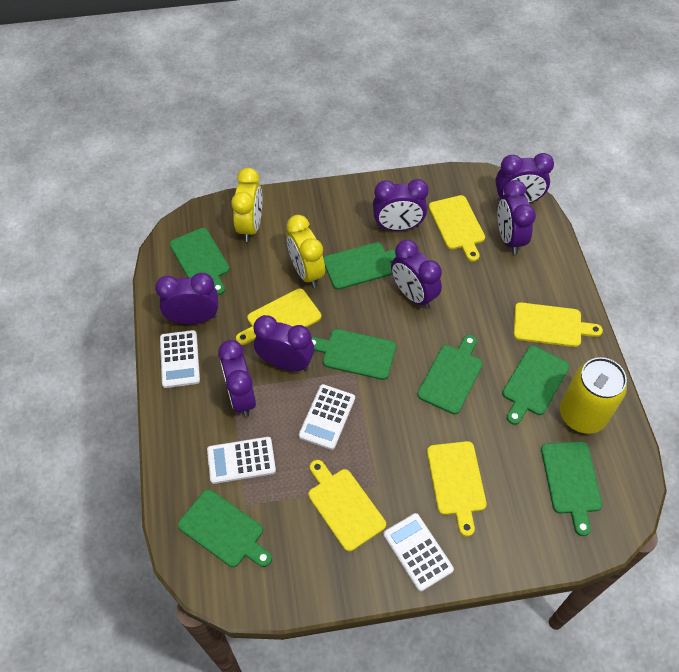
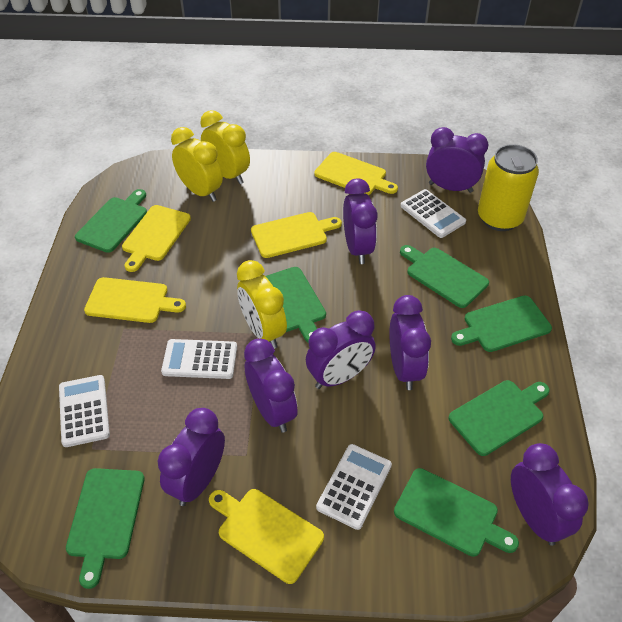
yellow clock: 2 -> 3

